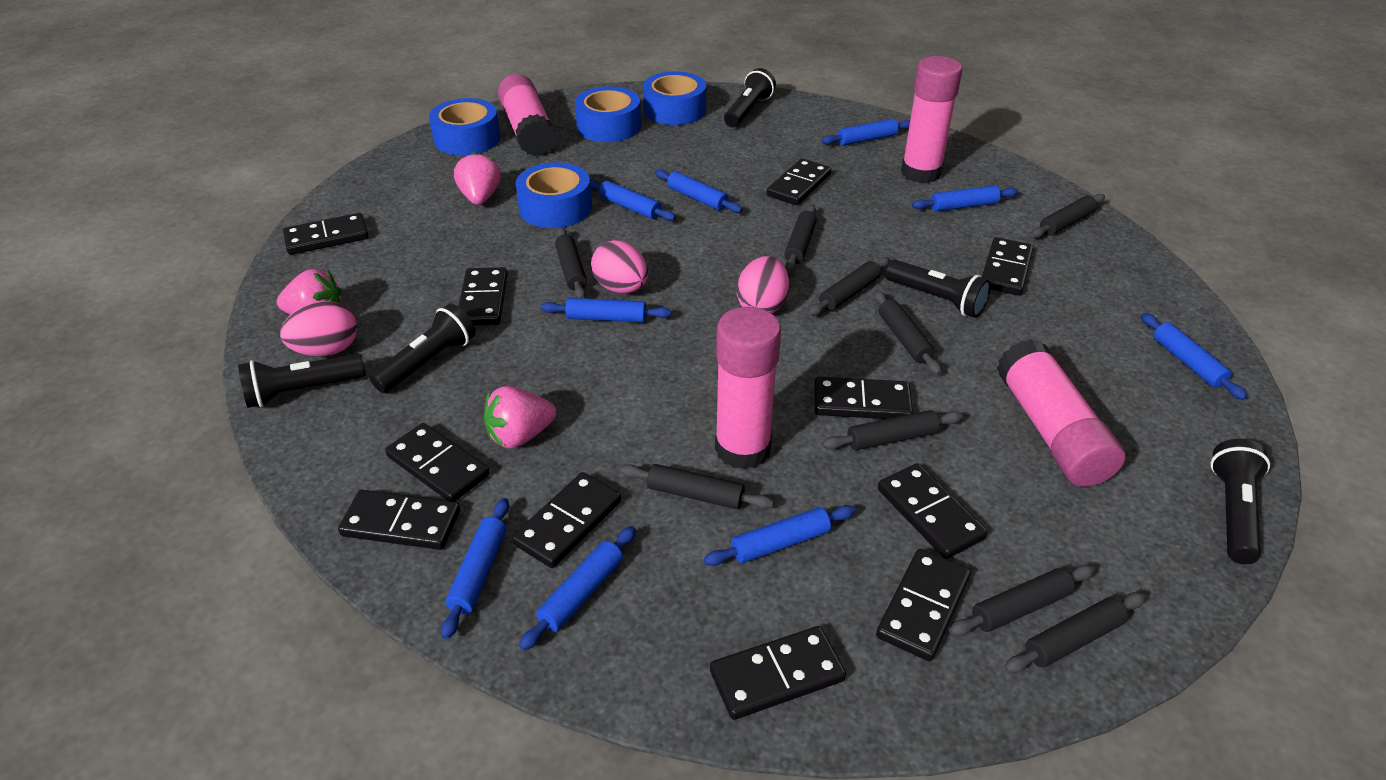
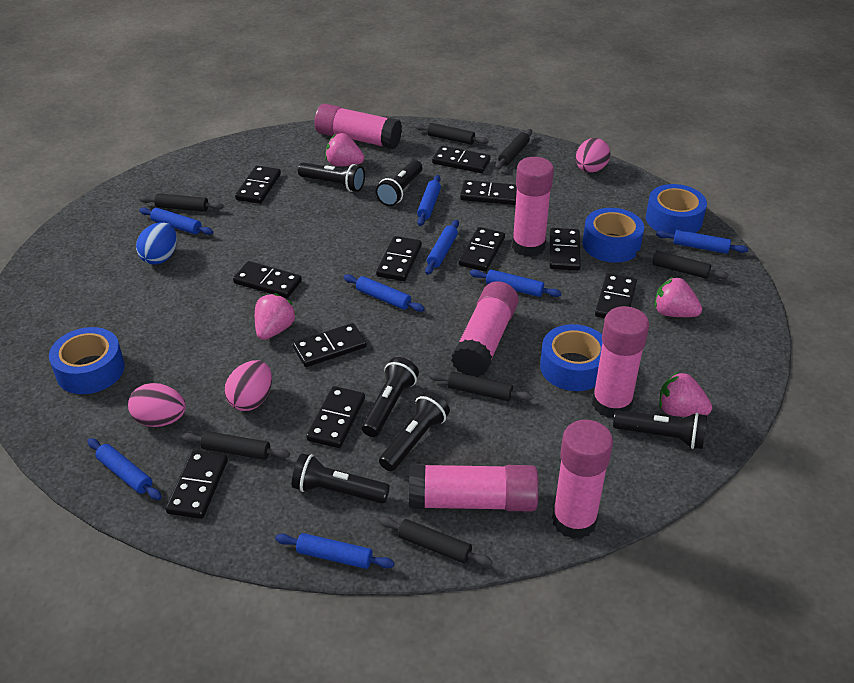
black flashlight: 5 -> 6
black rolling pin: 9 -> 7
blue egg: 0 -> 1
blue rolling pin: 9 -> 8
pink glue stick: 4 -> 6
pink strawberry: 3 -> 4

